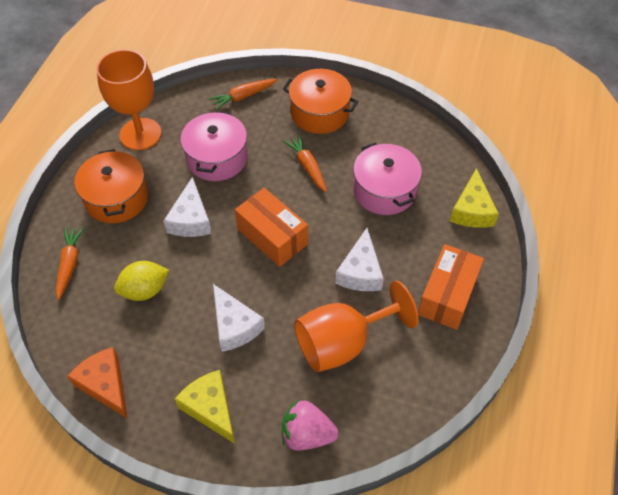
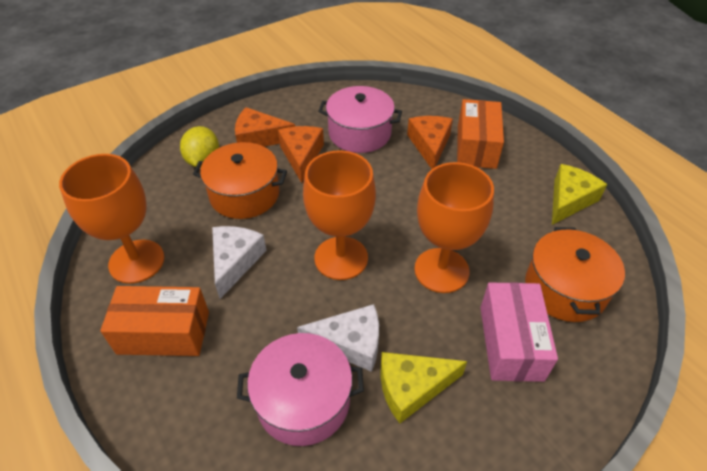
orange carrot: 3 -> 0
orange cheese: 1 -> 3
orange goblet: 2 -> 3
pink box: 0 -> 1
pink strawberry: 1 -> 0
white cheese: 3 -> 2

